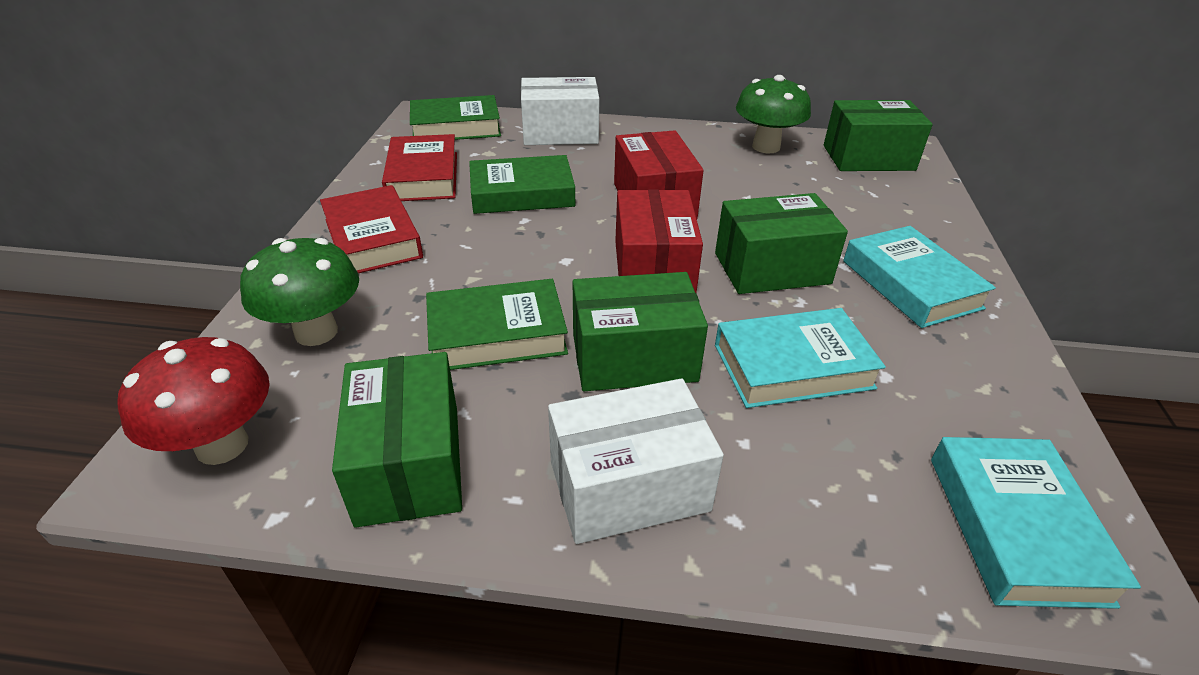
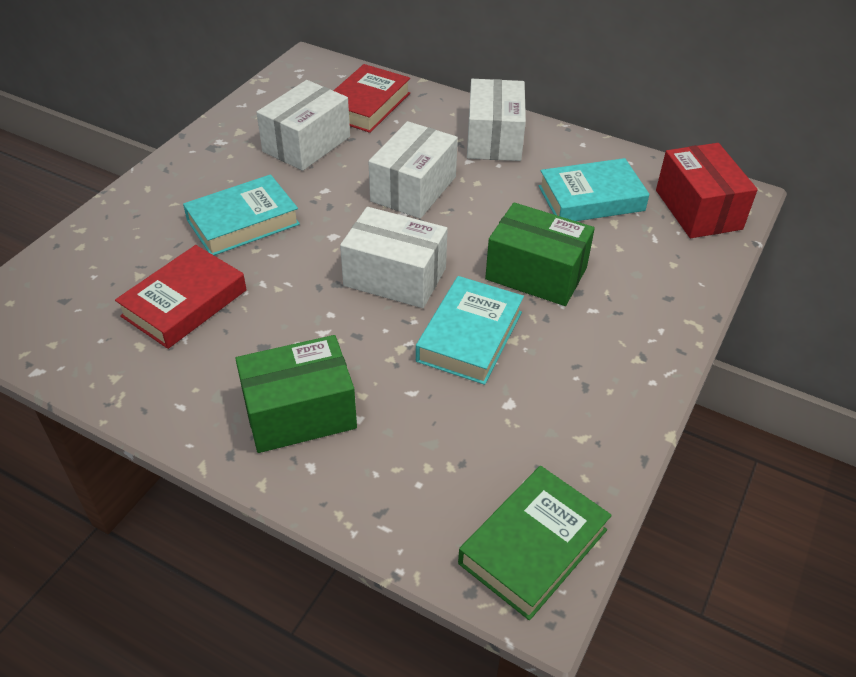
green book: 3 -> 1
green box: 4 -> 2
green mushroom: 2 -> 0
red box: 2 -> 1
red mushroom: 1 -> 0
white box: 2 -> 4

